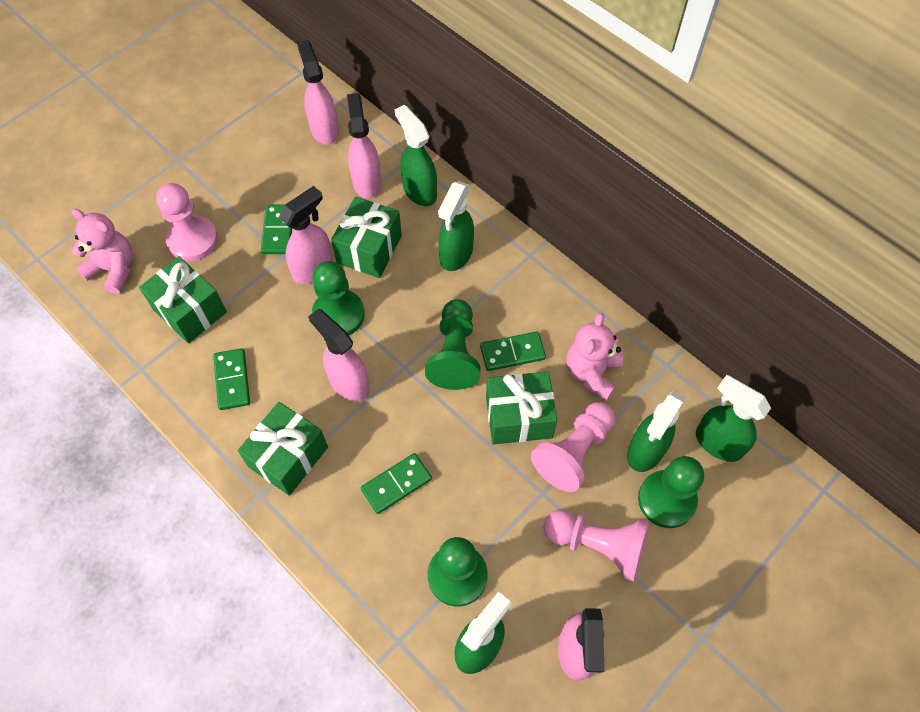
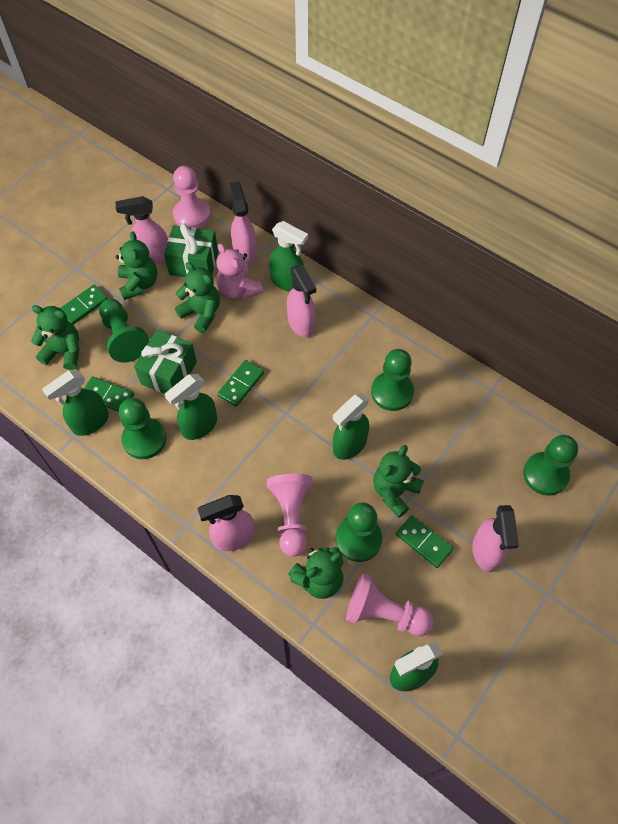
green gift: 4 -> 2
green pawn: 4 -> 5
green teddy bear: 0 -> 5
pink teddy bear: 2 -> 1

